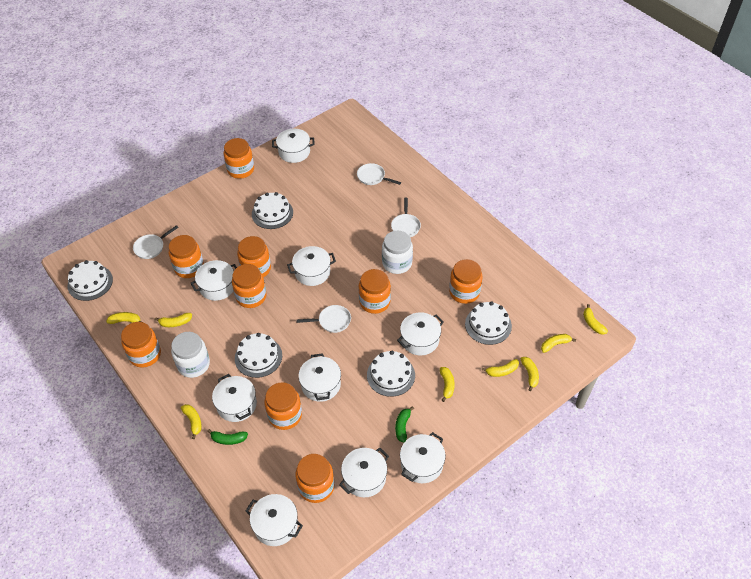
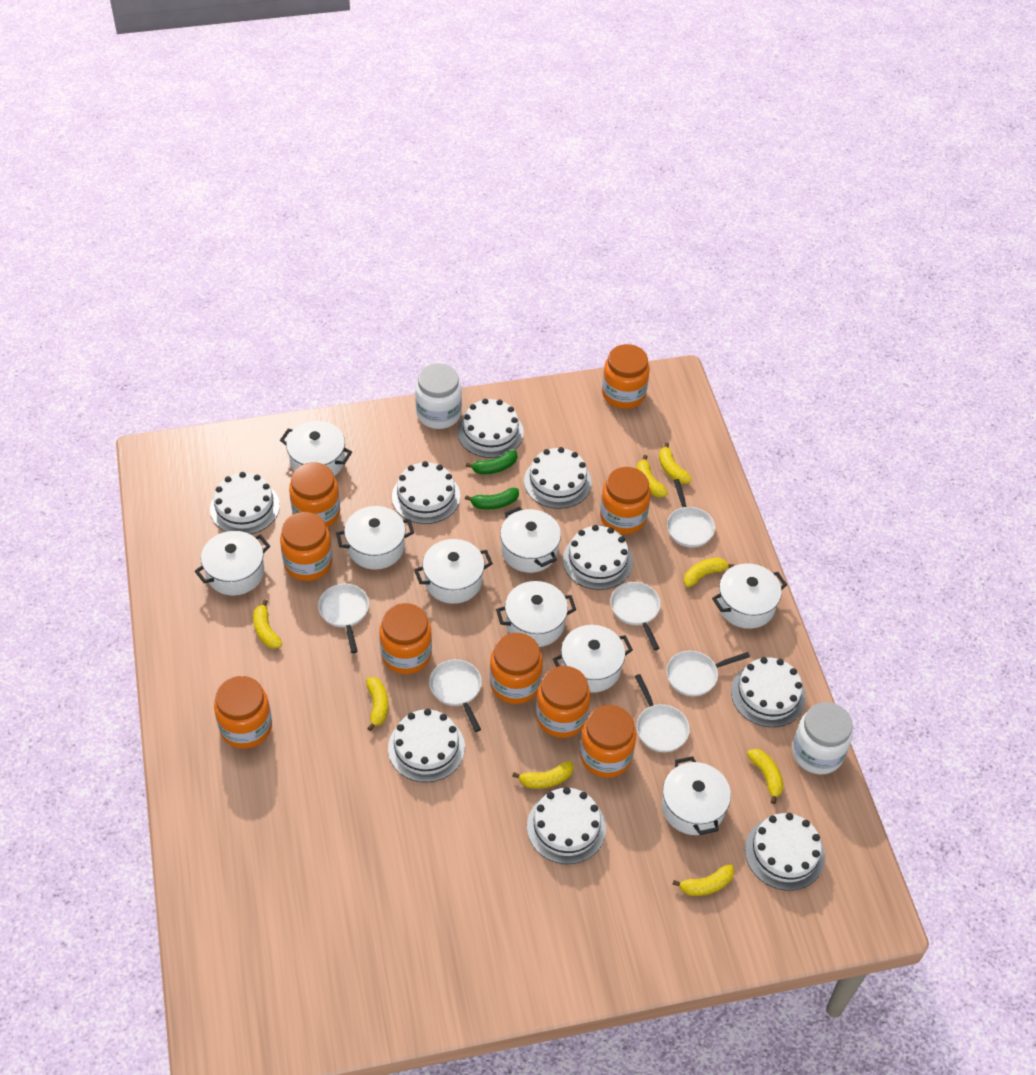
white cake: 5 -> 9
white pan: 4 -> 6

